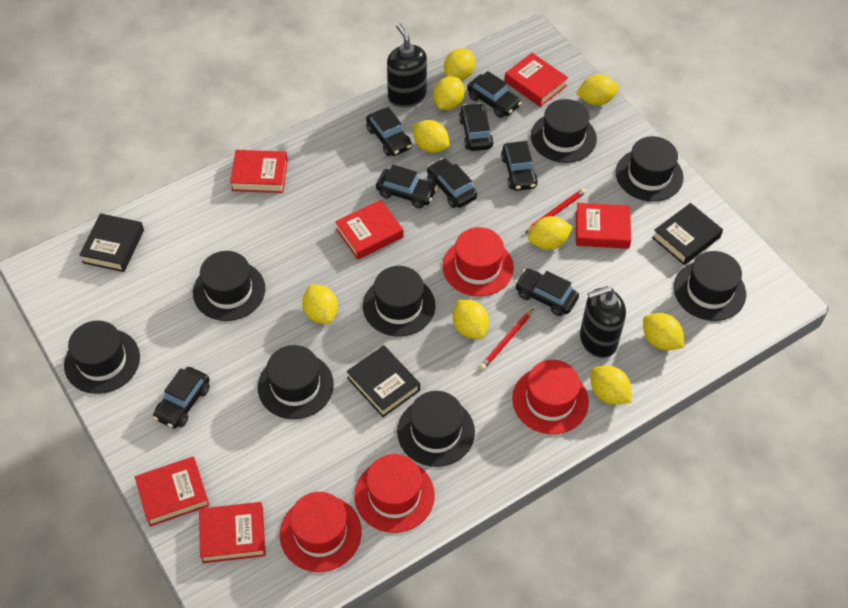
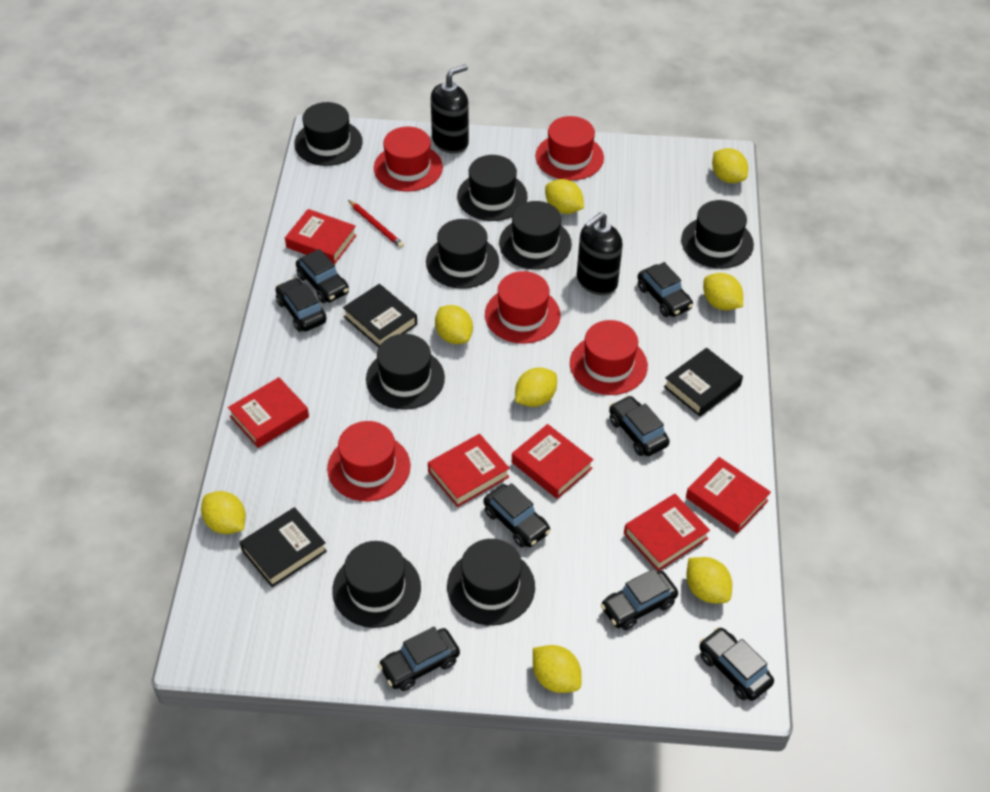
red hat: 4 -> 5
red pencil: 2 -> 1
yellow lemon: 9 -> 8

